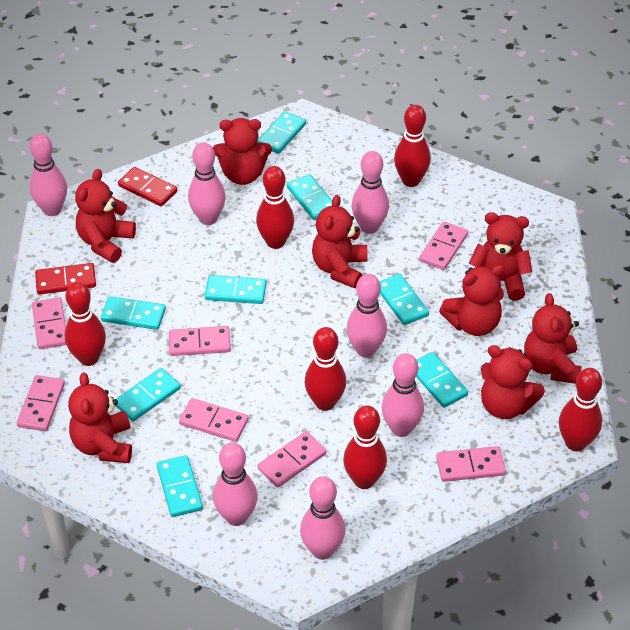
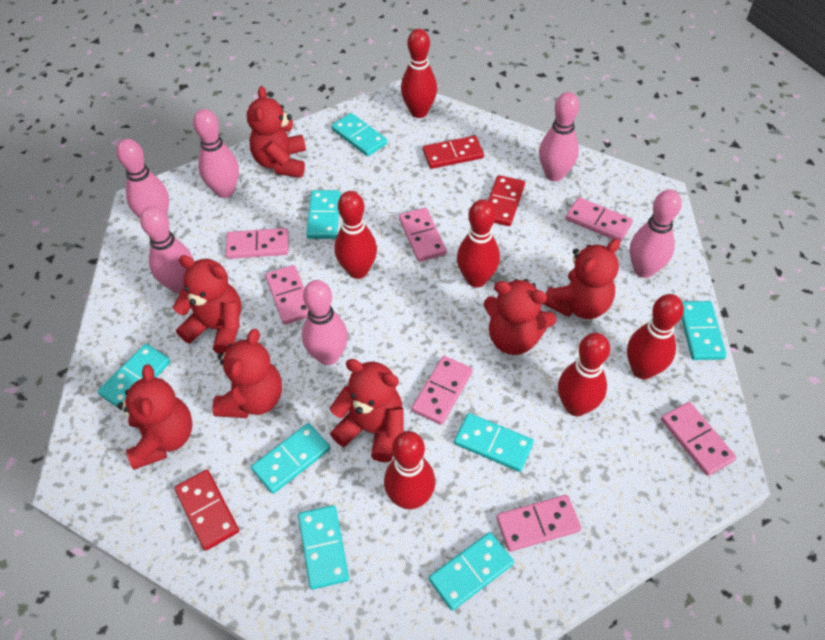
pink bowling pin: 7 -> 6
red domino: 2 -> 3
red teddy bear: 8 -> 7

